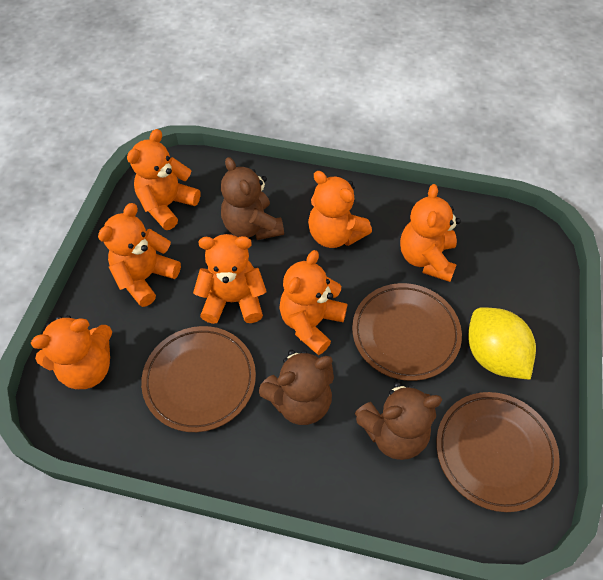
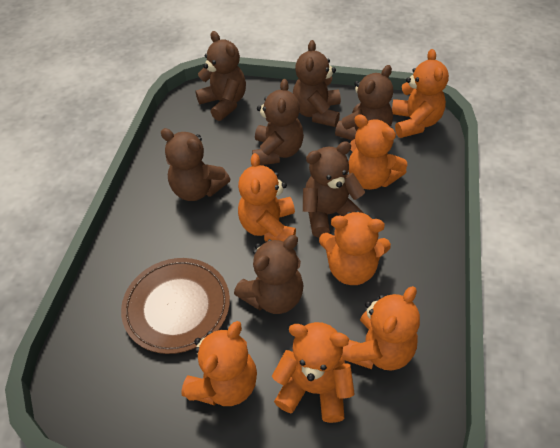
brown plate: 3 -> 1
brown teddy bear: 3 -> 7
yellow lemon: 1 -> 0

